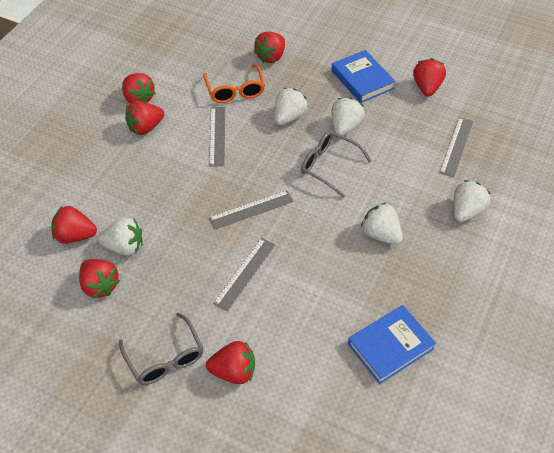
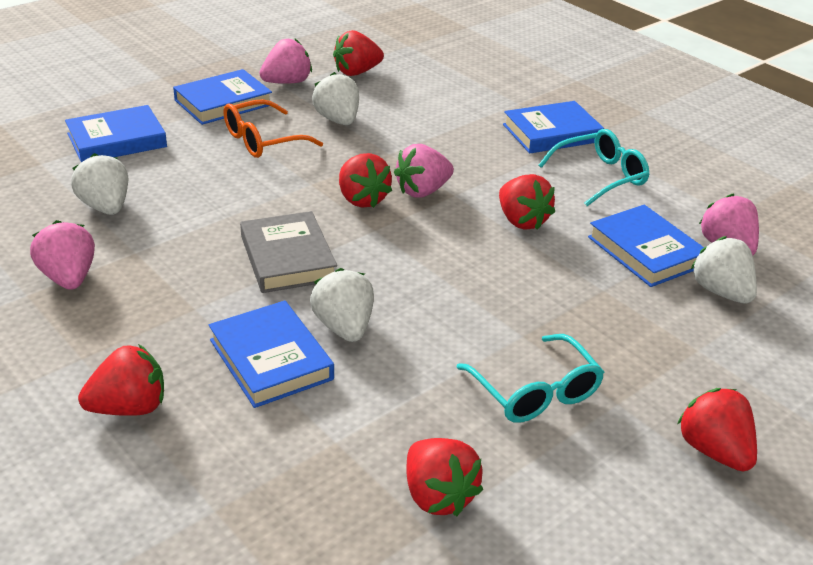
blue book: 2 -> 5
grey book: 0 -> 1
grey glasses: 2 -> 0
grey ruler: 4 -> 0
pink strawberry: 0 -> 4
red strawberry: 7 -> 6
turquoise glasses: 0 -> 2
white strawberry: 5 -> 4

